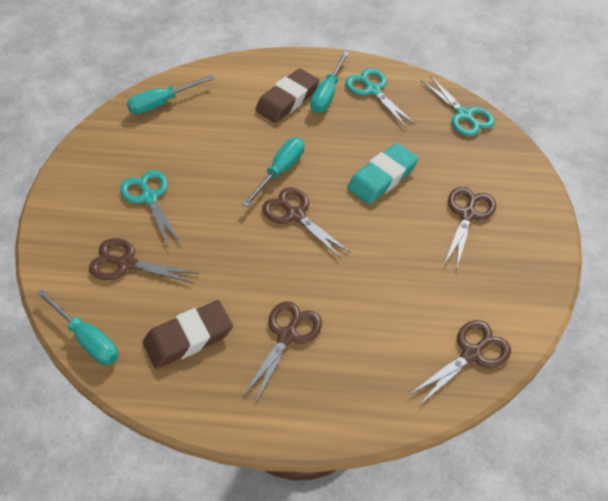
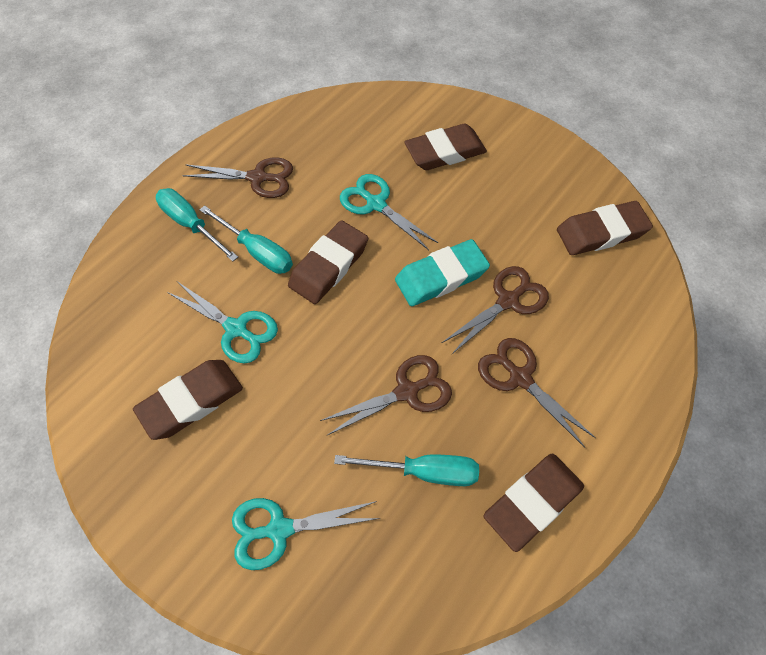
brown eraser: 2 -> 5
brown scissors: 5 -> 4
turquoise screwdriver: 4 -> 3

